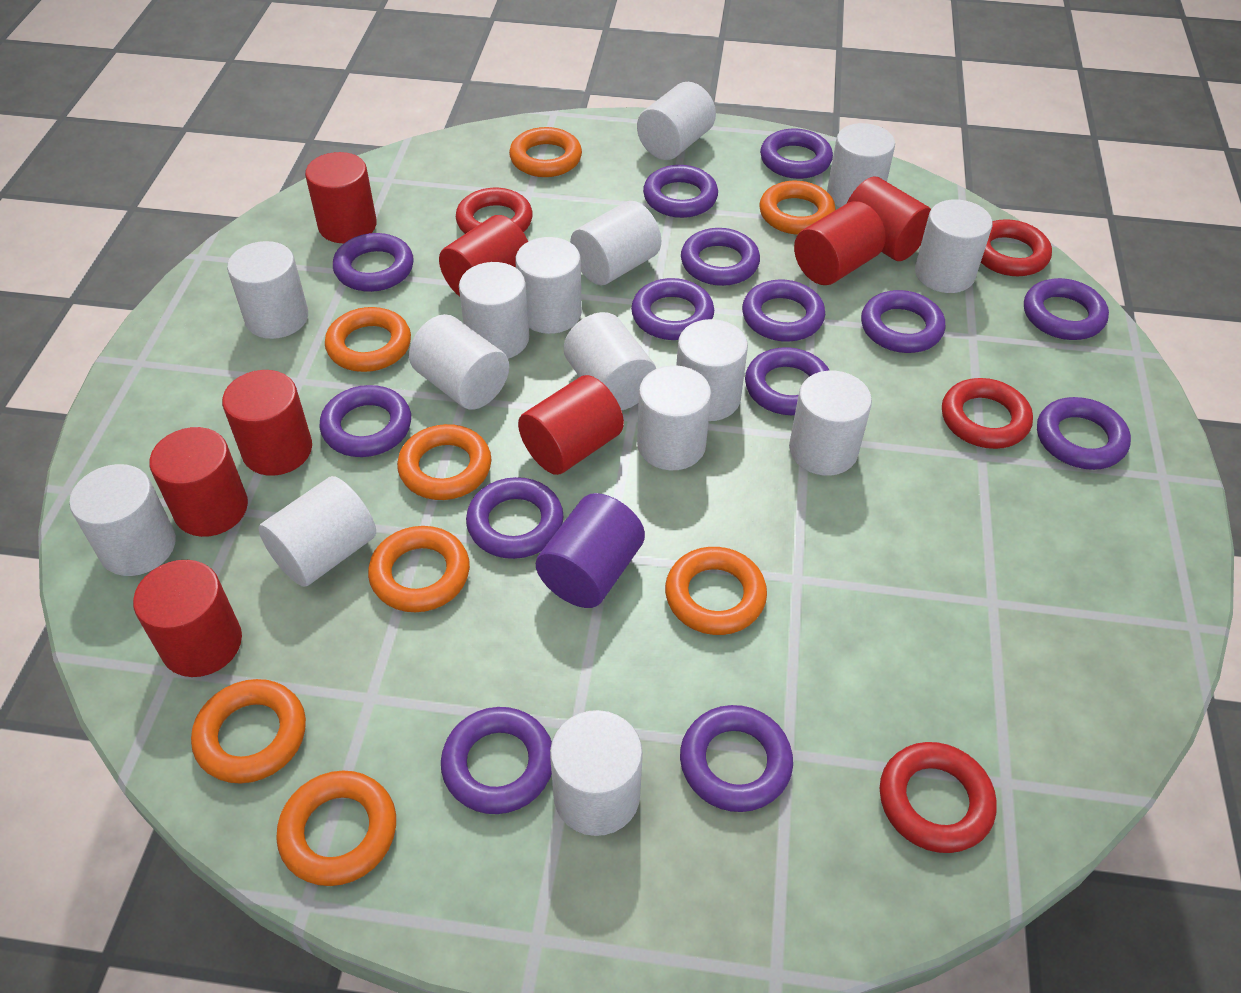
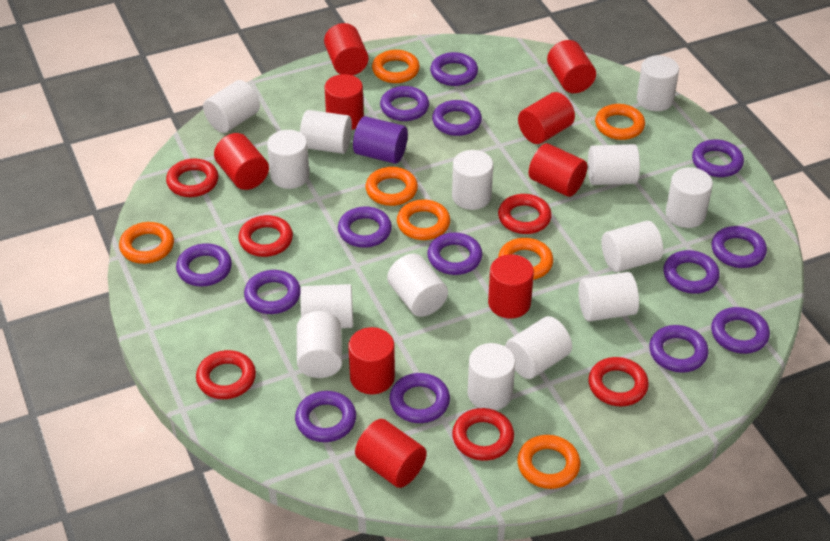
orange ring: 8 -> 7
red cylinder: 8 -> 9
red ring: 4 -> 6
white cylinder: 15 -> 14

